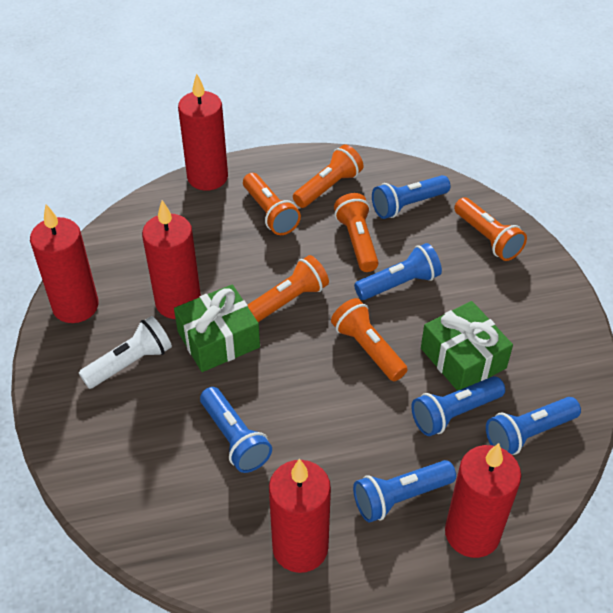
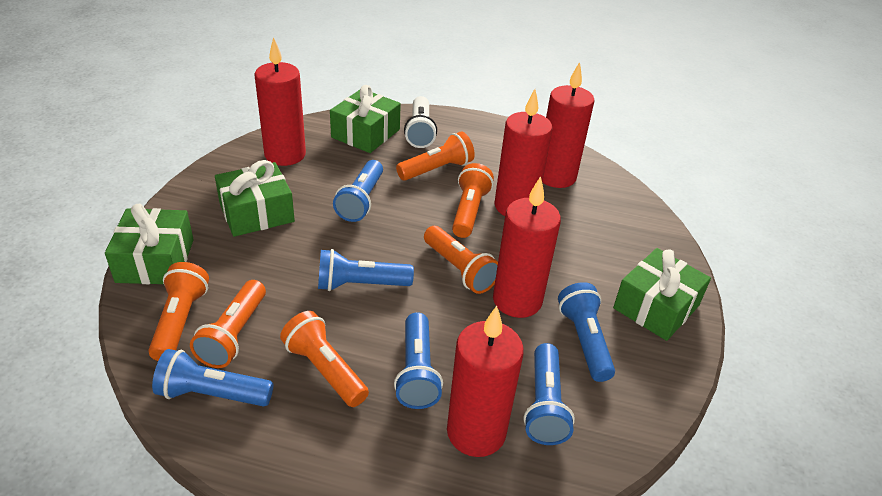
green gift: 2 -> 4

